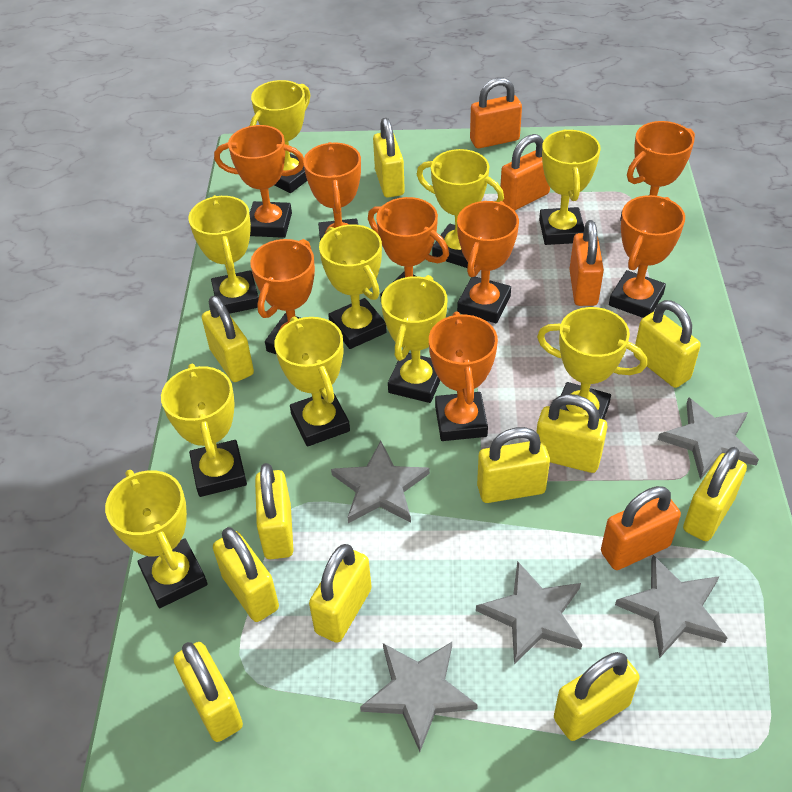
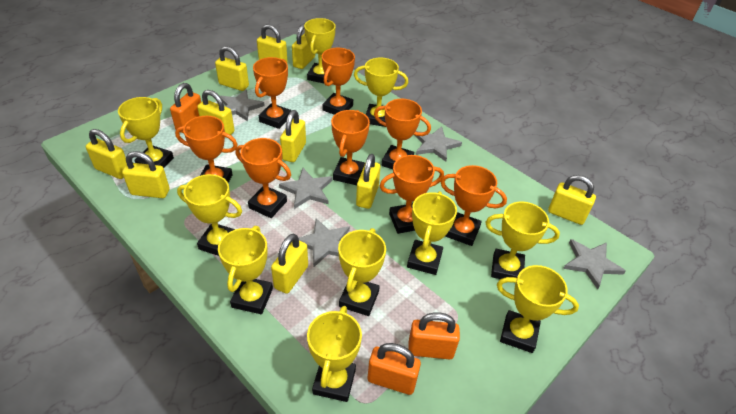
orange padlock: 4 -> 3
yellow padlock: 11 -> 10

